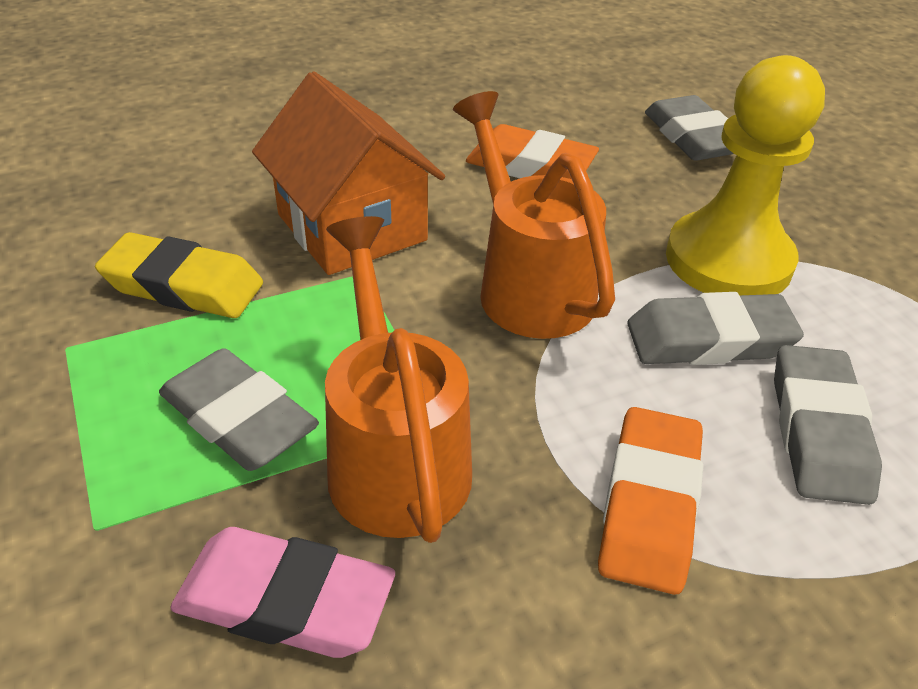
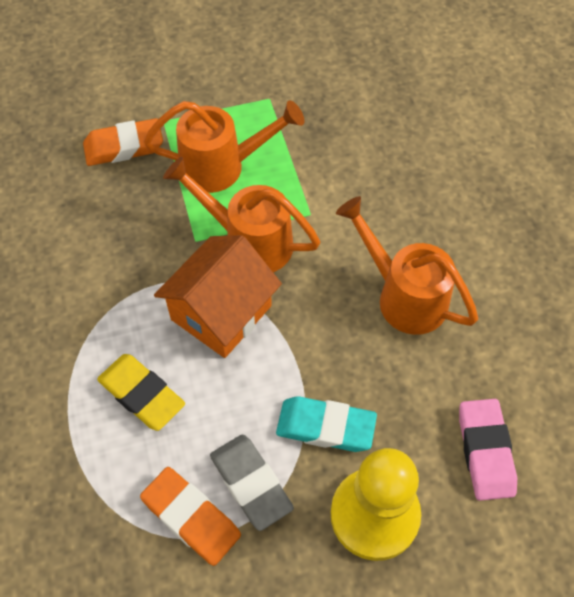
grey eraser: 4 -> 1
orange watering can: 2 -> 3
turquoise eraser: 0 -> 1

